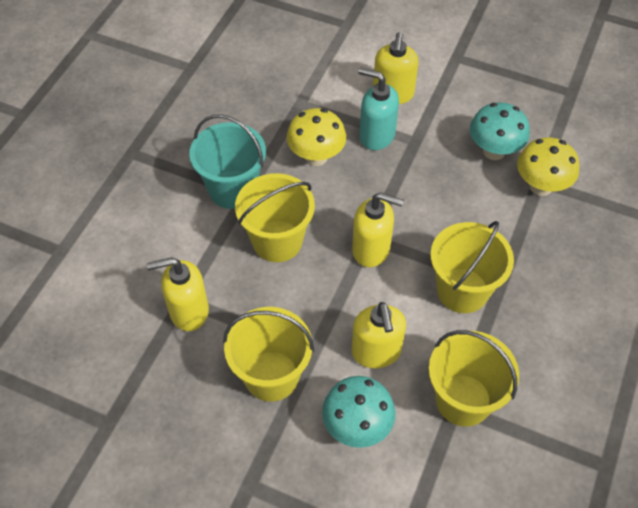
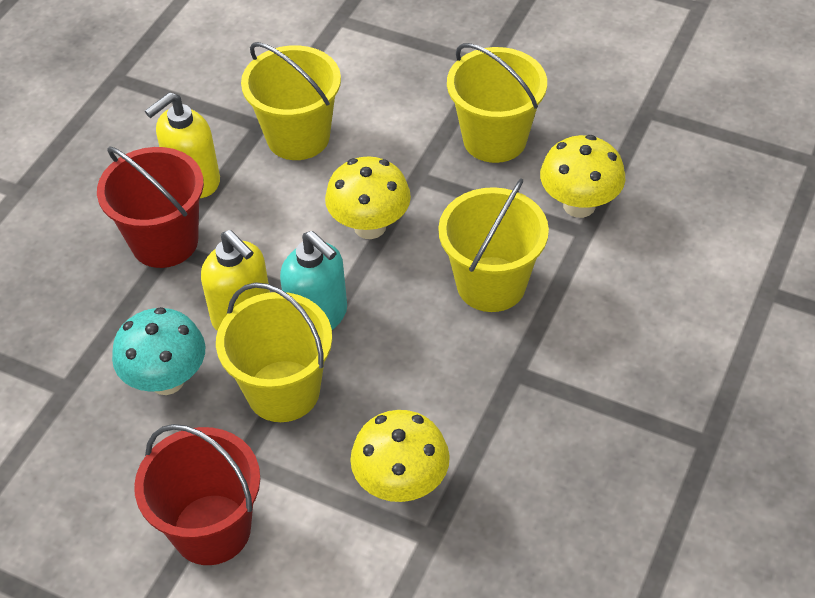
red bucket: 0 -> 2
turquoise bucket: 1 -> 0
turquoise mushroom: 2 -> 1
yellow mushroom: 2 -> 3
yellow soap dispenser: 4 -> 2

